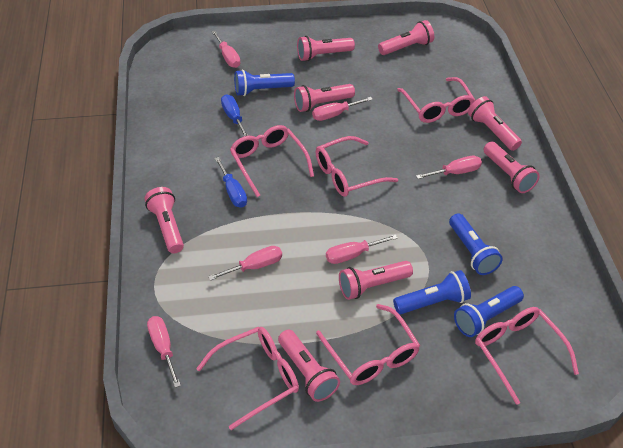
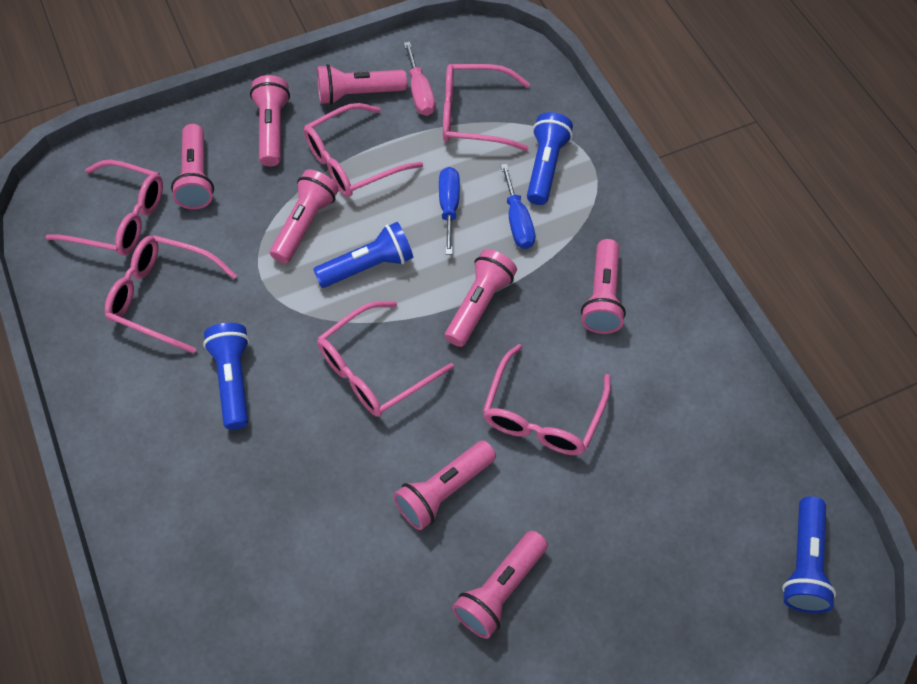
pink screwdriver: 6 -> 1

